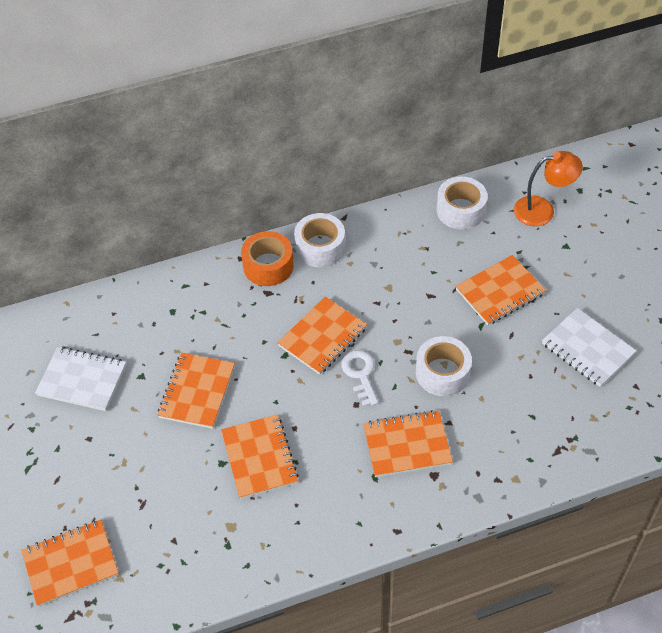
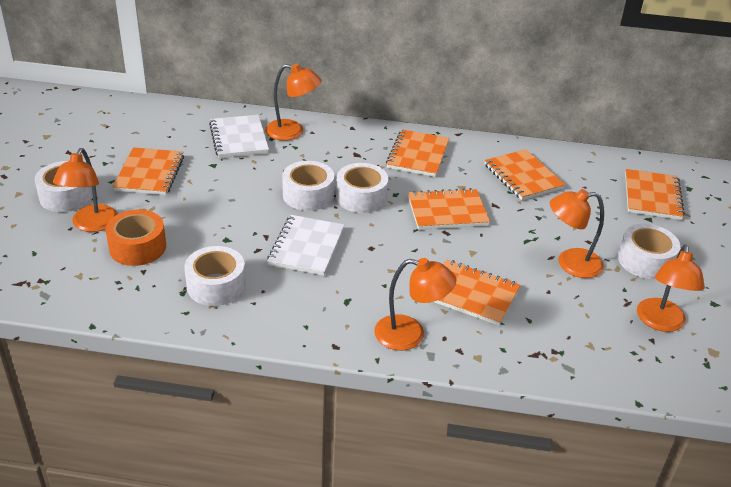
orange lamp: 1 -> 5
white key: 1 -> 0
white tape: 3 -> 5

